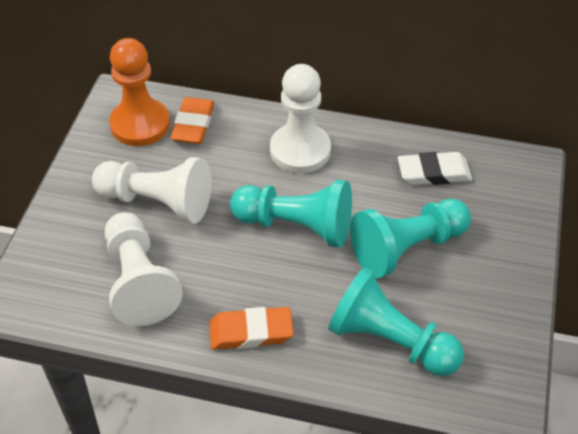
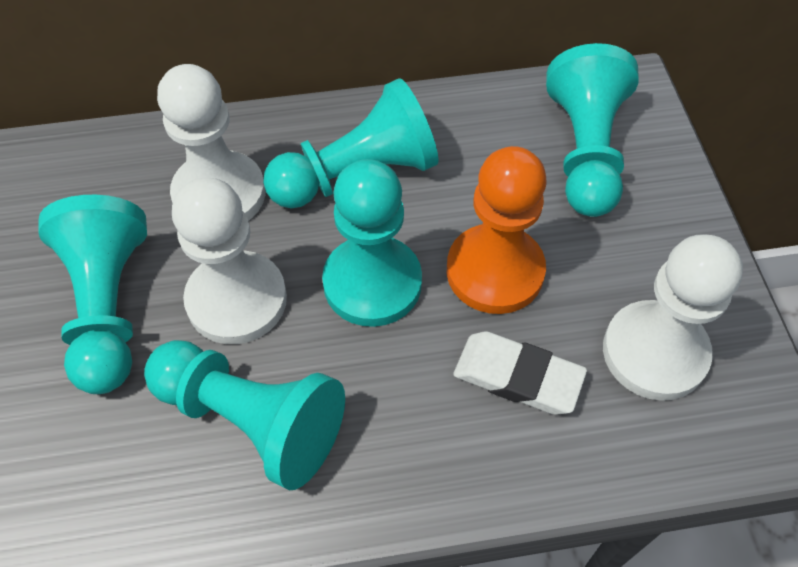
orange eraser: 2 -> 0
turquoise pawn: 3 -> 5

